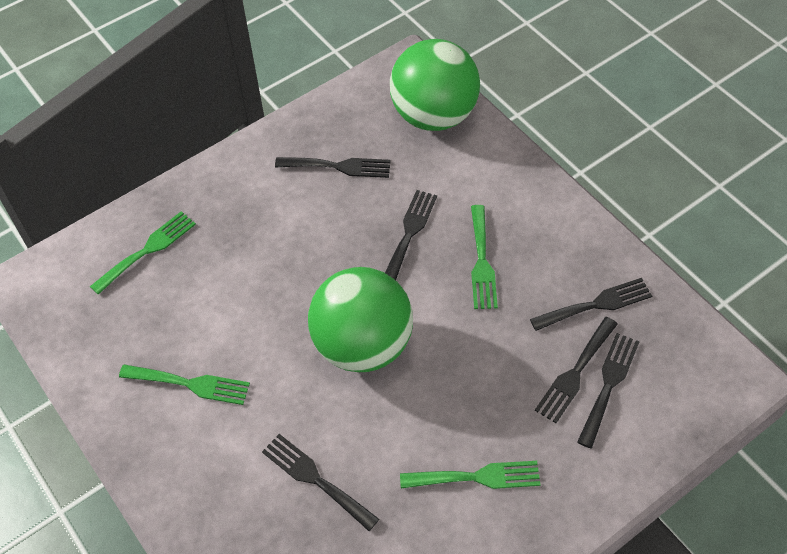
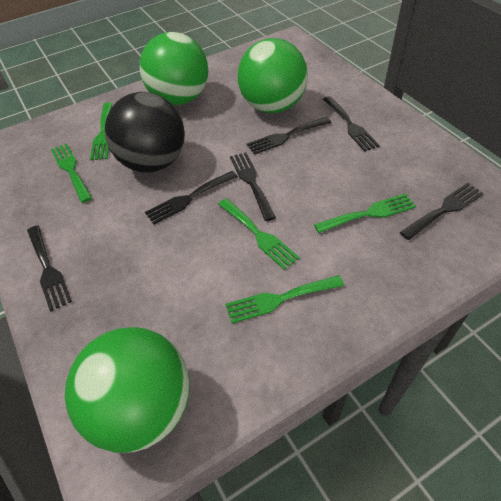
black ball: 0 -> 1
green ball: 2 -> 3
green fork: 4 -> 5

